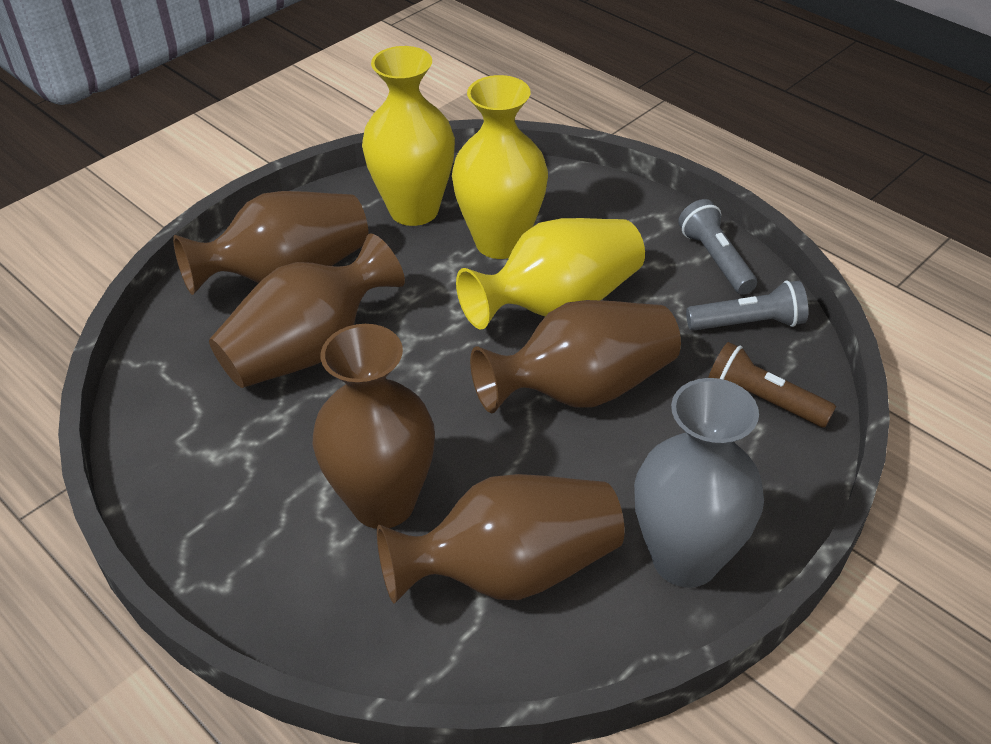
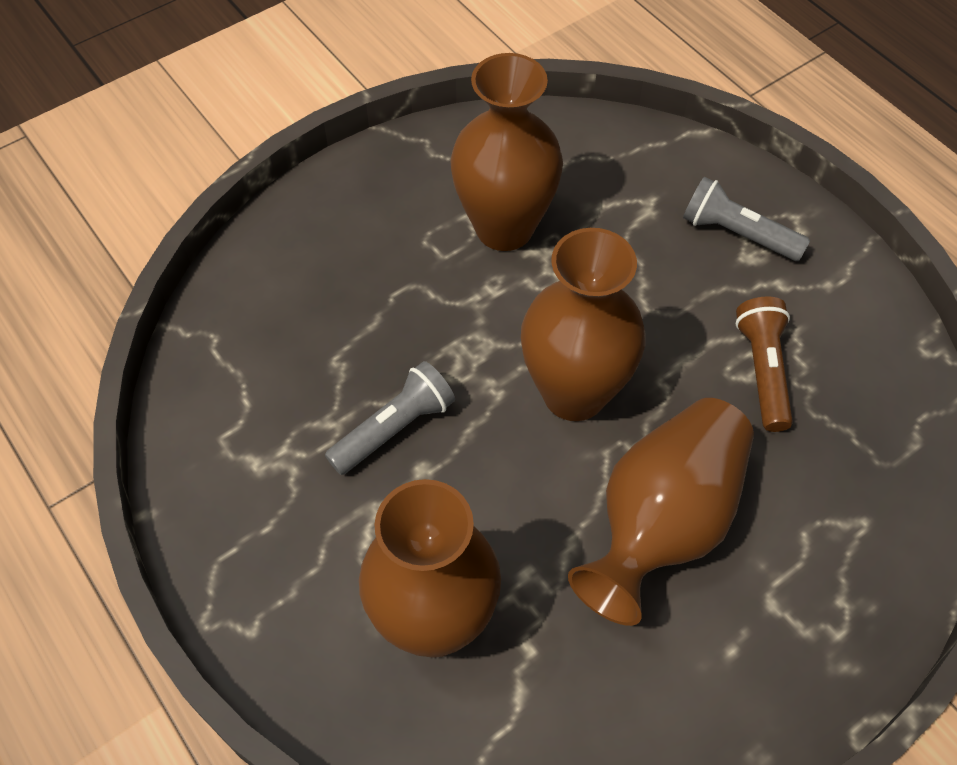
brown vase: 5 -> 4
grey vase: 1 -> 0
yellow vase: 3 -> 0

